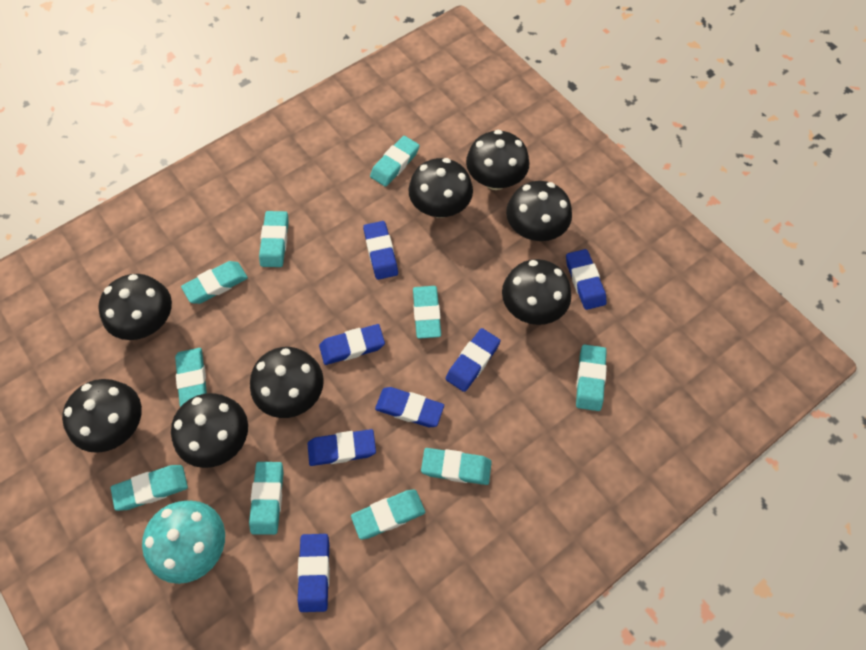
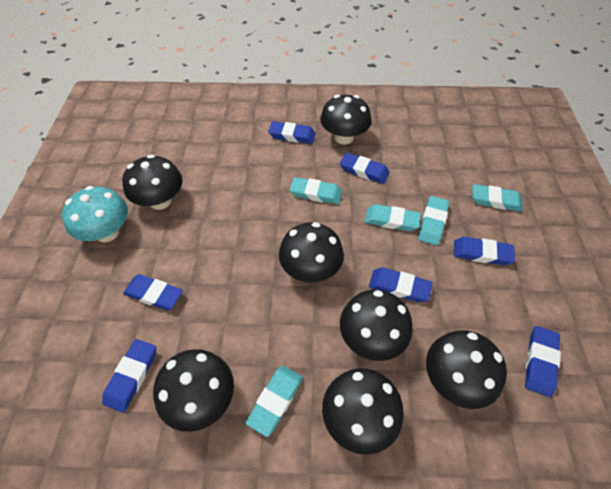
black mushroom: 8 -> 7
turquoise eraser: 10 -> 5

